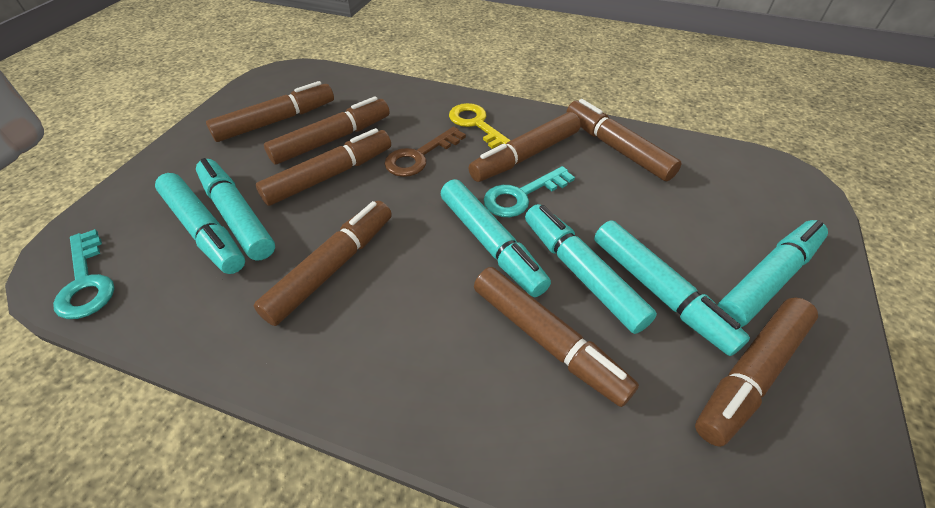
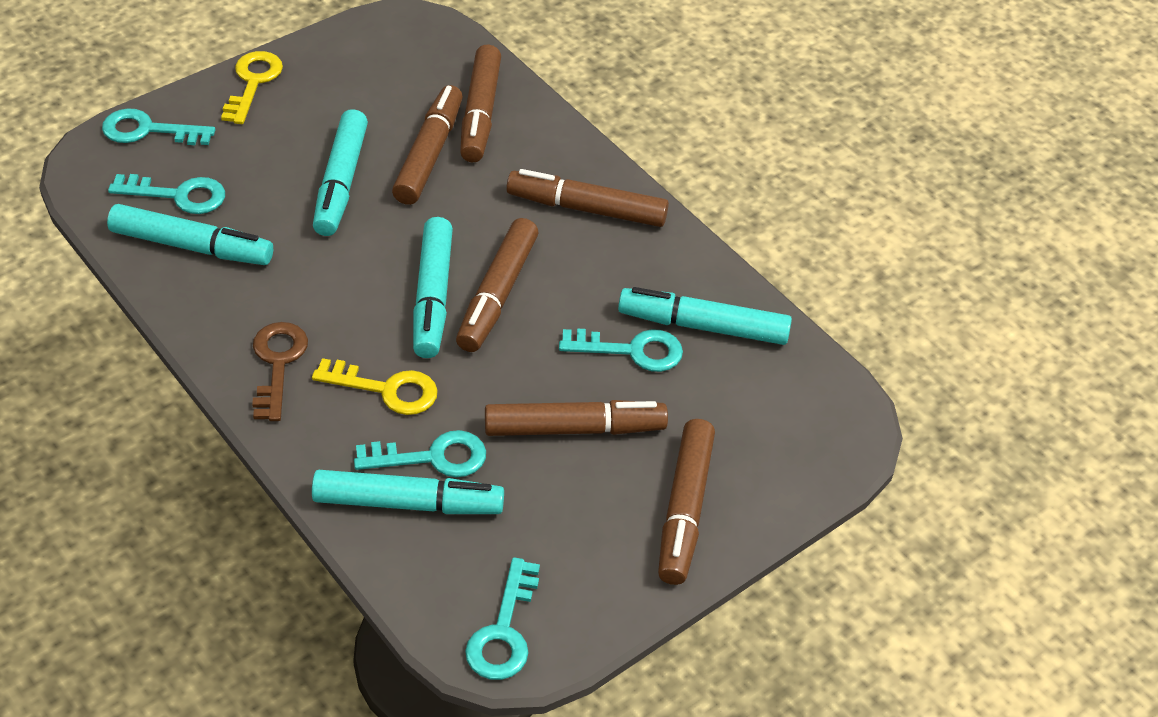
brown marker: 8 -> 6
turquoise key: 2 -> 5
turquoise marker: 6 -> 5
yellow key: 1 -> 2

